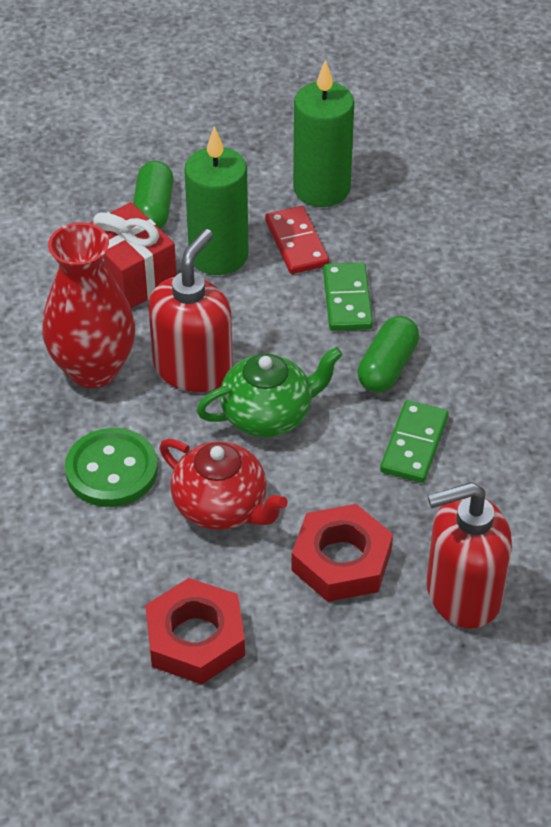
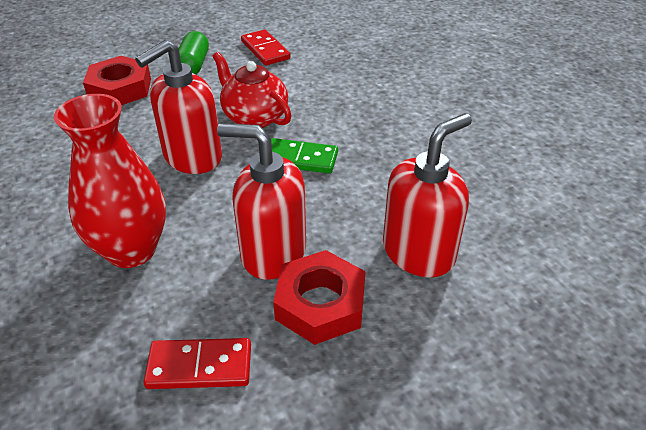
green button: 1 -> 0
green candle: 2 -> 0
green capsule: 2 -> 1
green domino: 2 -> 1
green teapot: 1 -> 0
red domino: 1 -> 2
red gift: 1 -> 0
red soap dispenser: 2 -> 3

